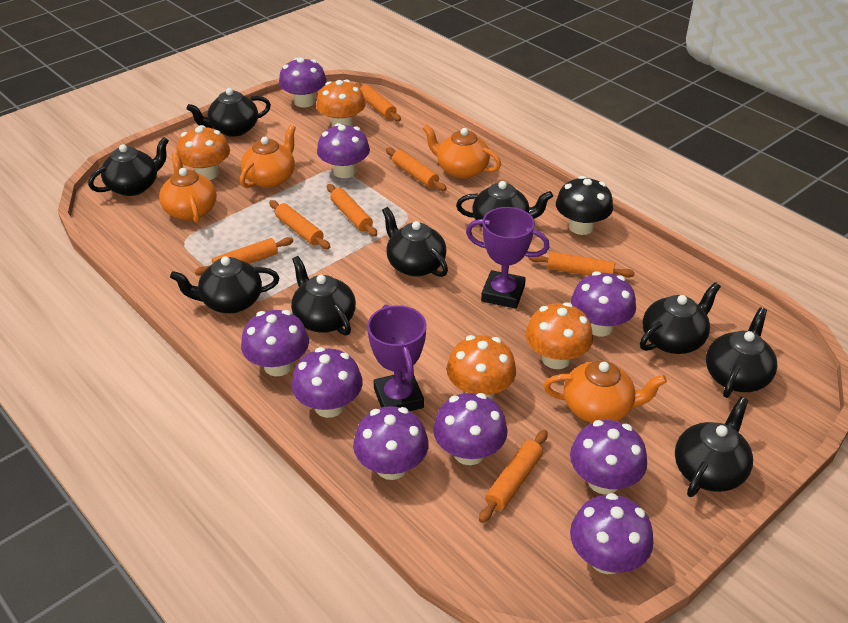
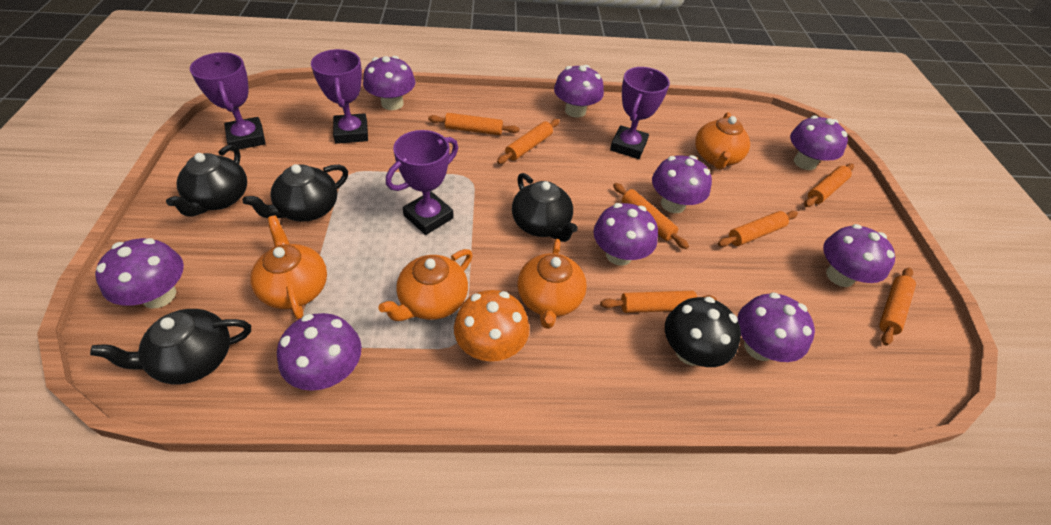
black teapot: 9 -> 4
orange mushroom: 4 -> 1
purple trophy: 2 -> 4

